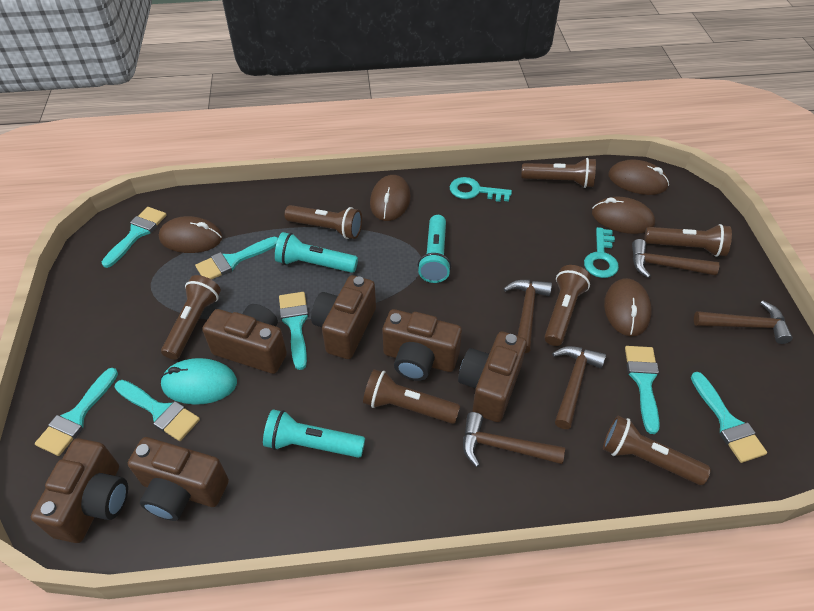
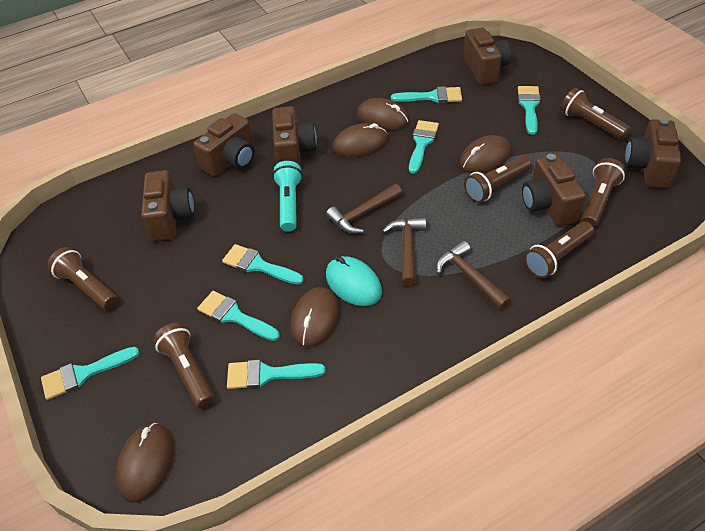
brown flashlight: 7 -> 6
brown hammer: 5 -> 3
turquoise flashlight: 3 -> 1
turquoise key: 2 -> 0

